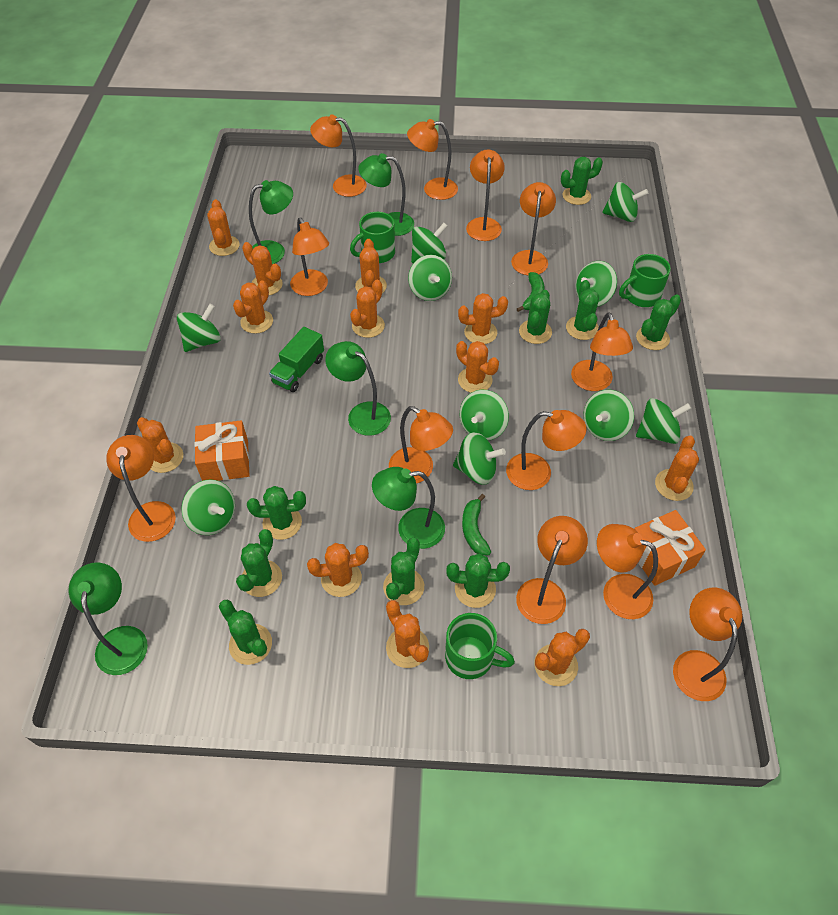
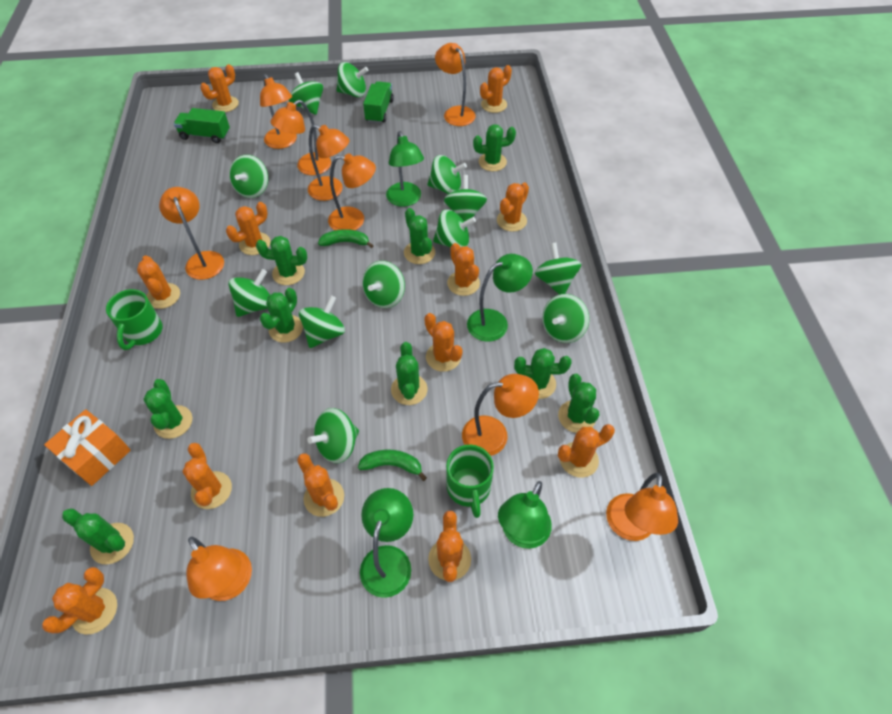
green lamp: 5 -> 4
green mug: 3 -> 2
green spinning top: 10 -> 12
green truck: 1 -> 2
orange gift: 2 -> 1
orange lamp: 12 -> 9

